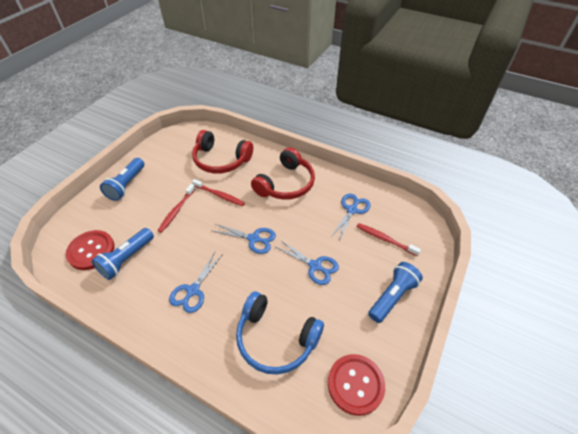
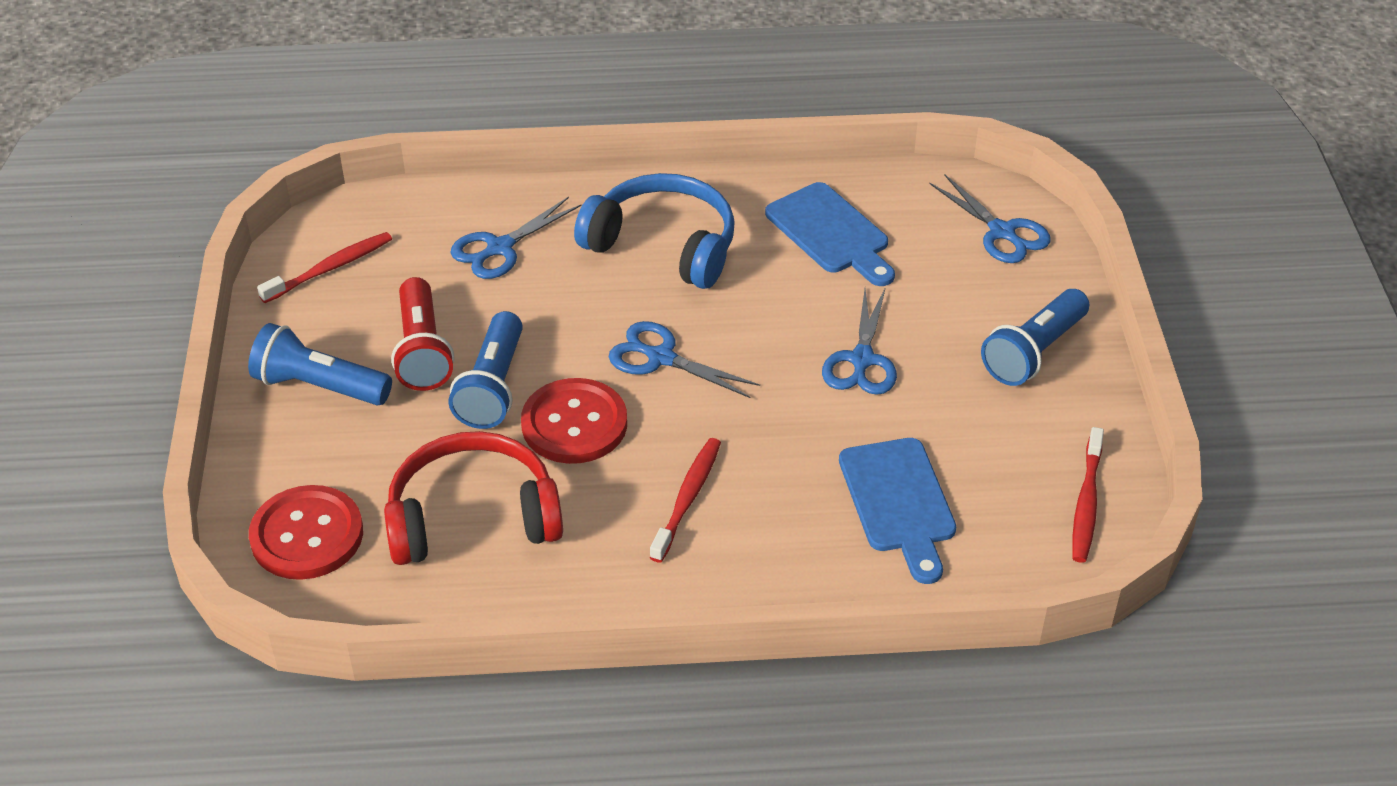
blue cutting board: 0 -> 2
red flashlight: 0 -> 1
red headphones: 2 -> 1

